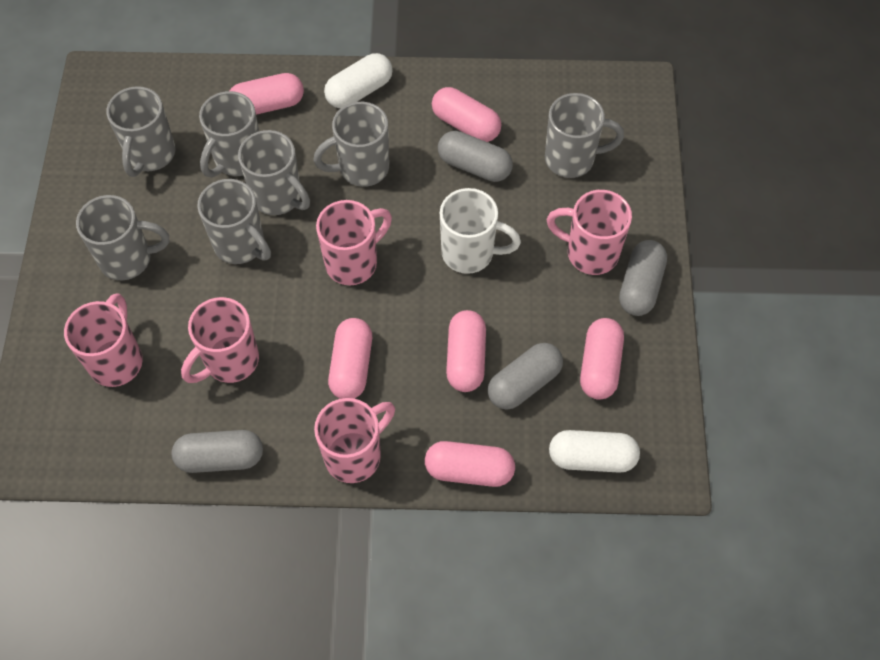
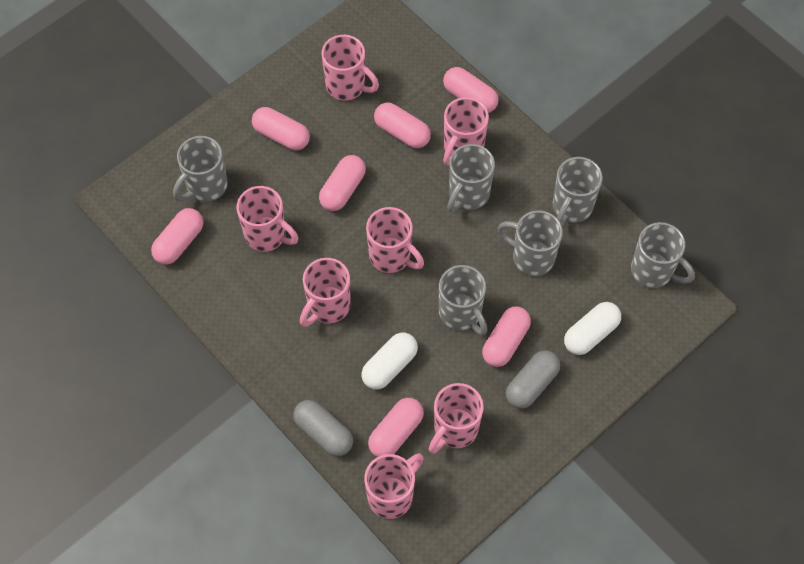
grey capsule: 4 -> 2
grey mug: 7 -> 6
pink capsule: 6 -> 7
pink mug: 5 -> 7
white mug: 1 -> 0

